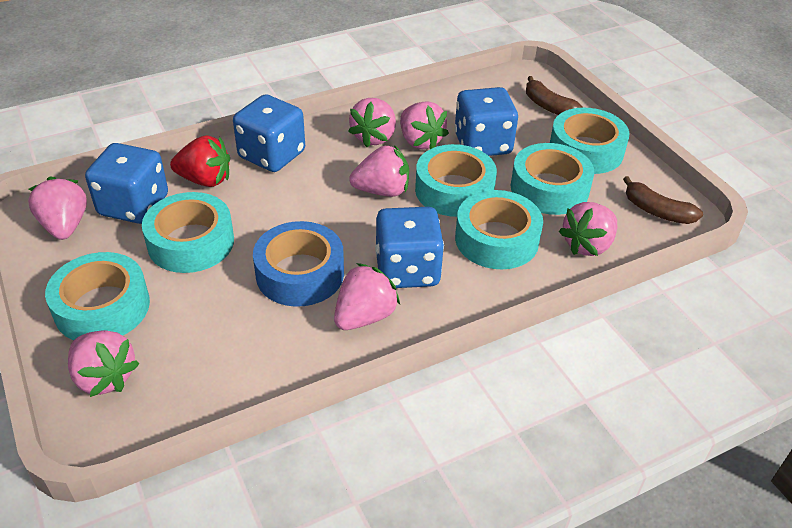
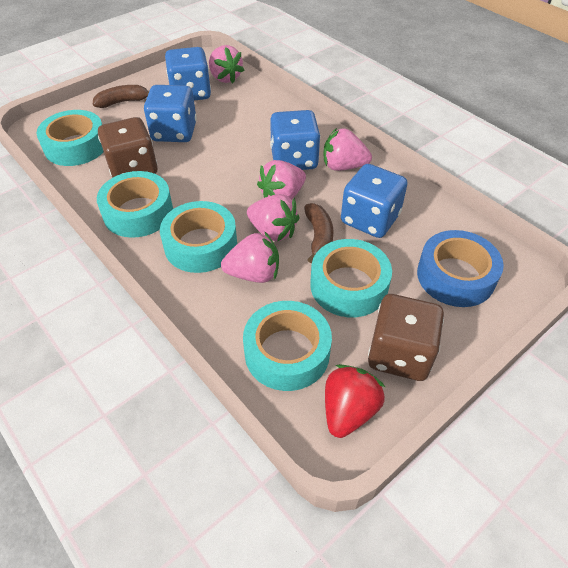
brown dice: 0 -> 2
pink strawberry: 7 -> 5
turquoise tape: 6 -> 5

